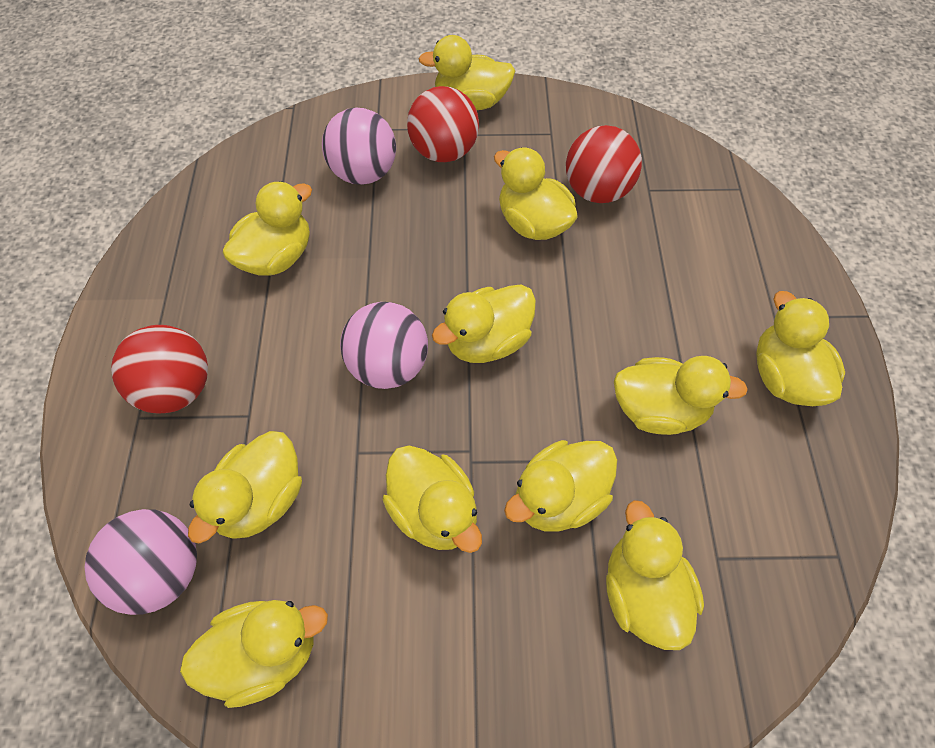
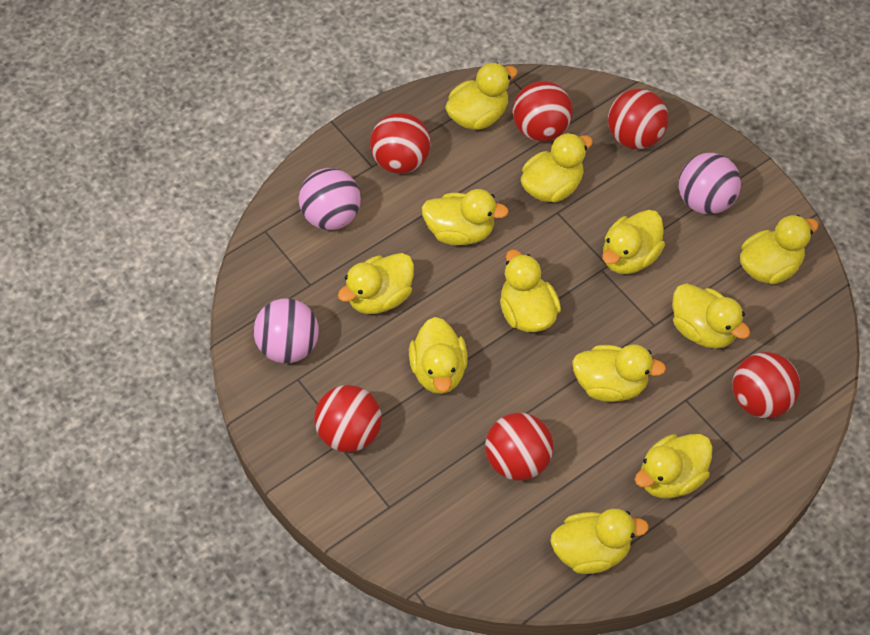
red ball: 3 -> 6
yellow duck: 11 -> 12

